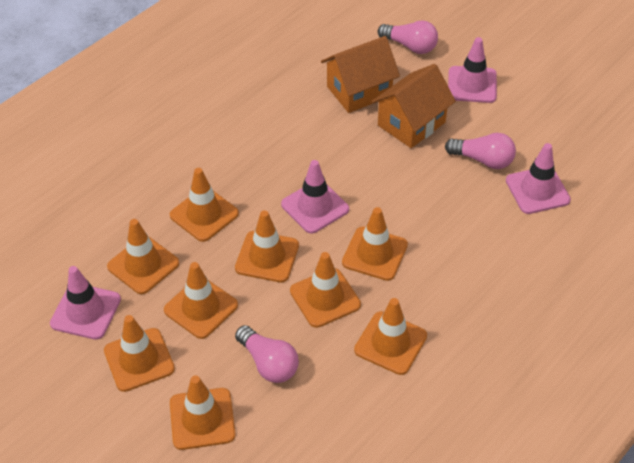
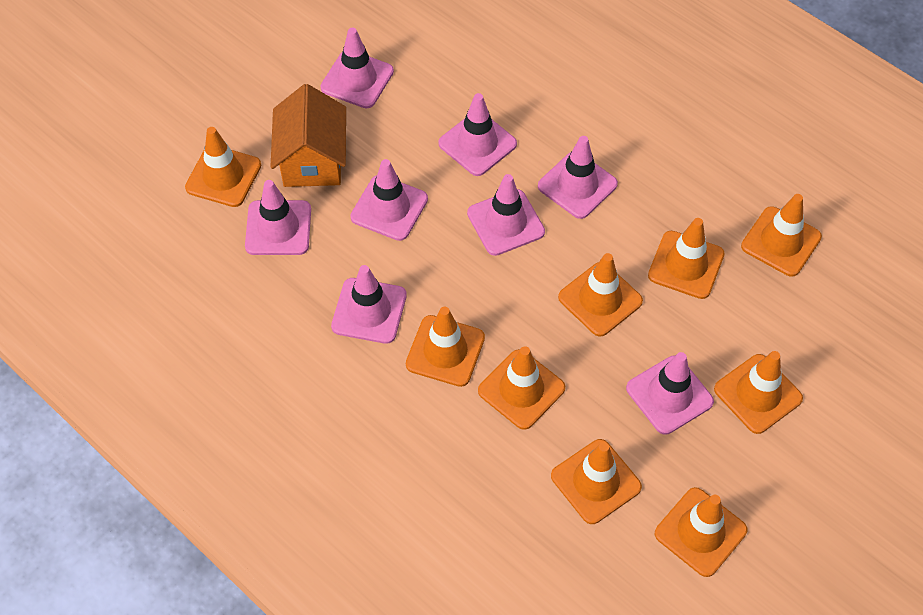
orange house: 2 -> 1
pink light bulb: 3 -> 0
pink traffic cone: 4 -> 8

